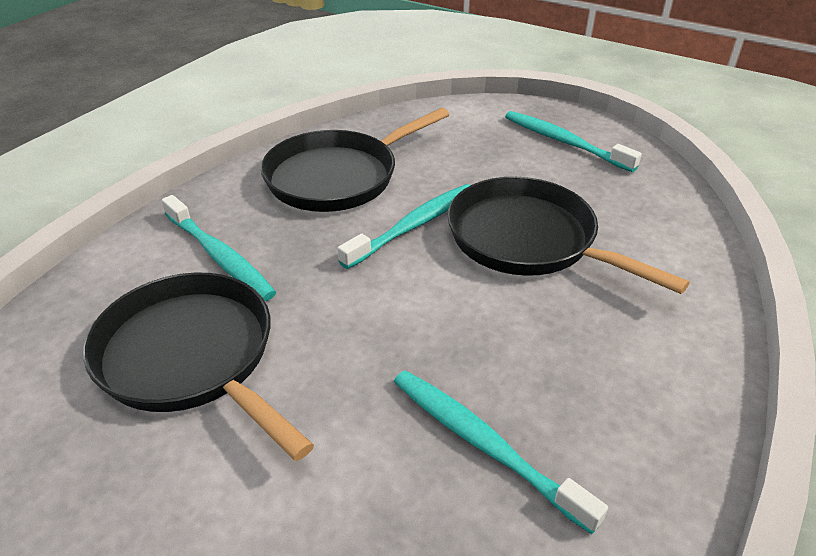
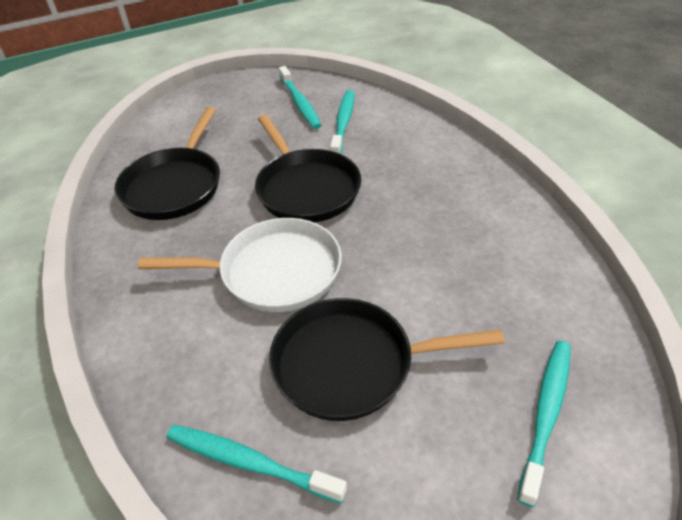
white pan: 0 -> 1

